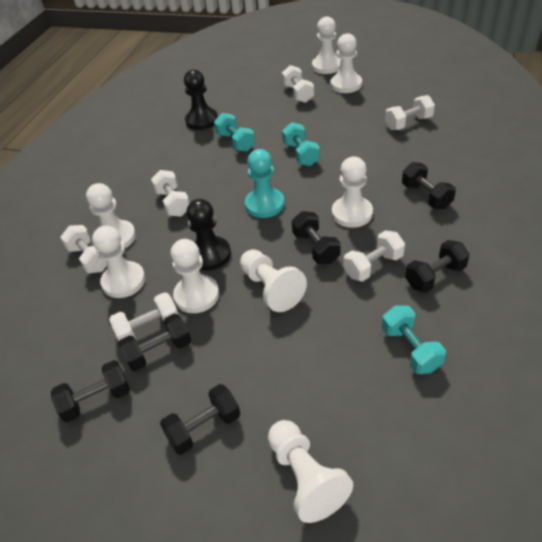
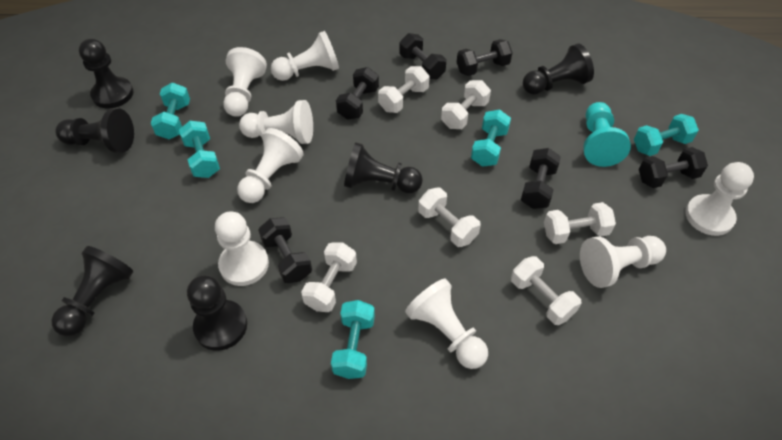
black pawn: 2 -> 6
turquoise dumbbell: 3 -> 5

